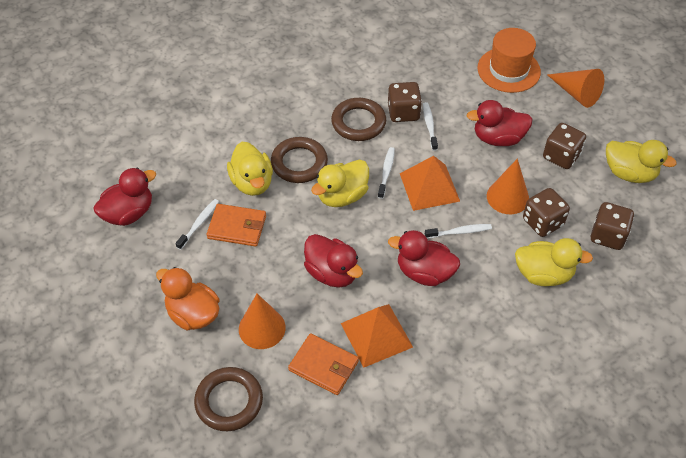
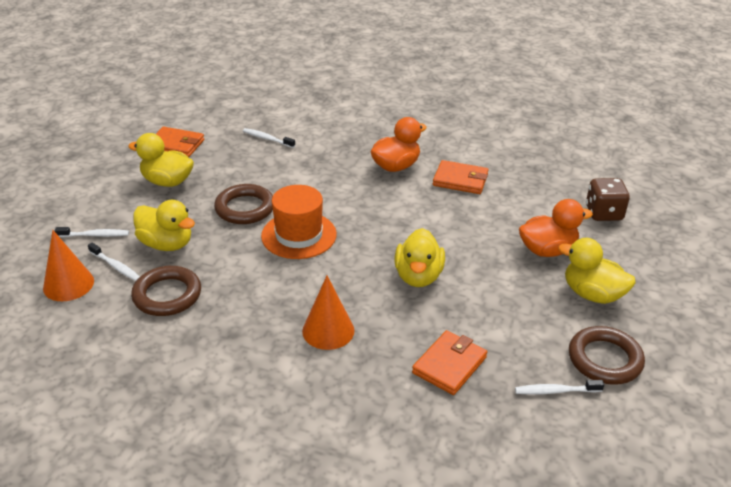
brown dice: 4 -> 1
orange cone: 3 -> 2
orange duck: 1 -> 2
orange pyramid: 2 -> 0
orange wallet: 2 -> 3
red duck: 4 -> 0

